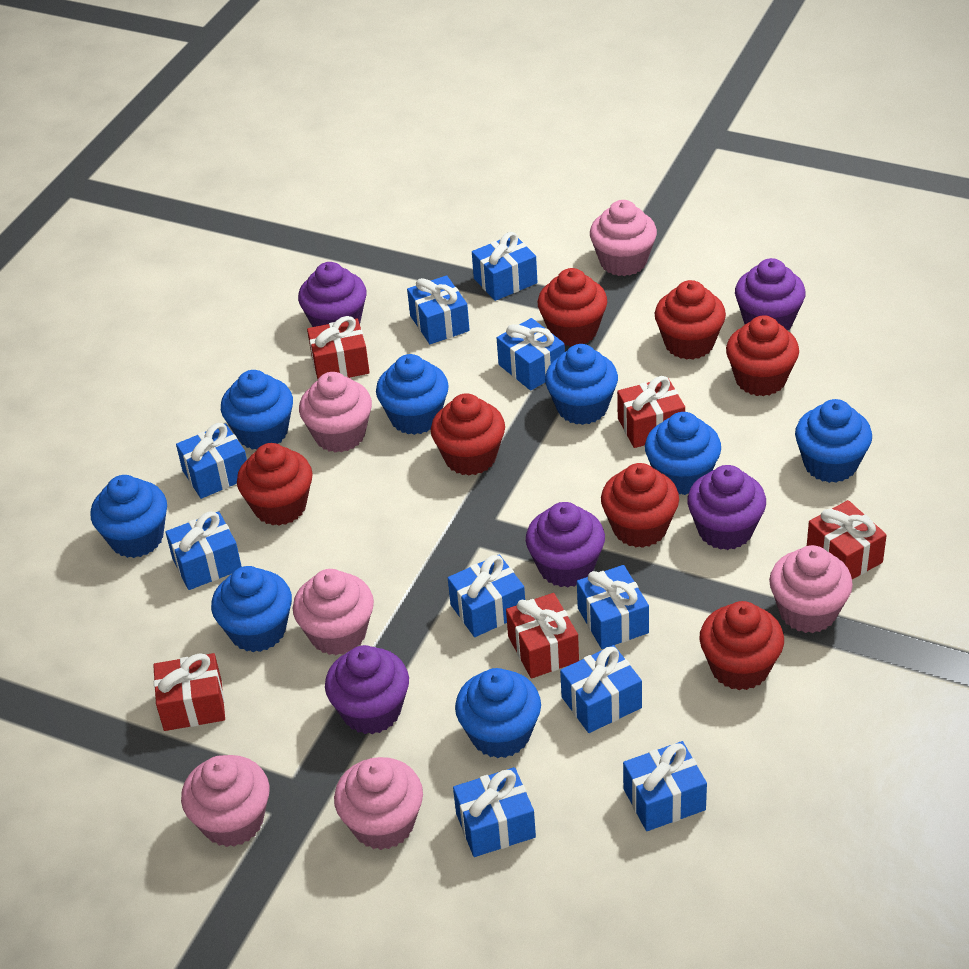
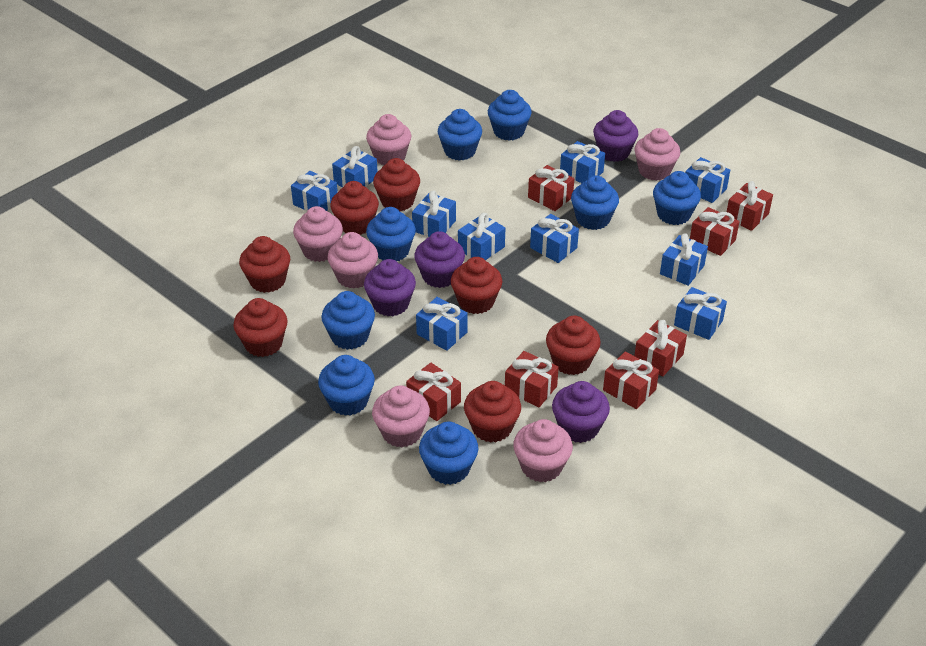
purple cupcake: 5 -> 4
red gift: 5 -> 7

